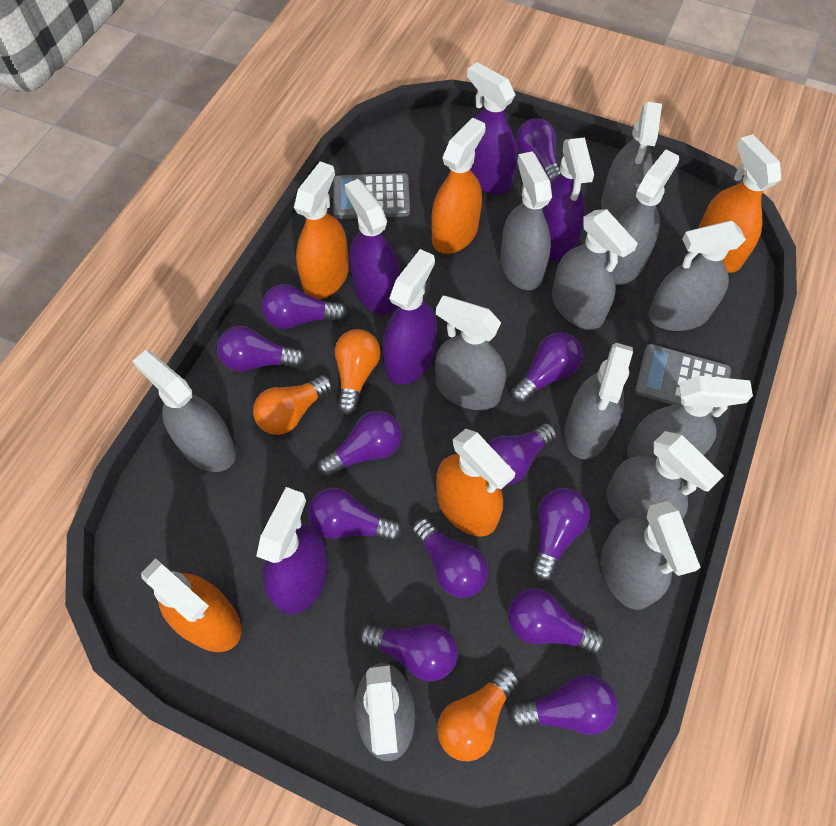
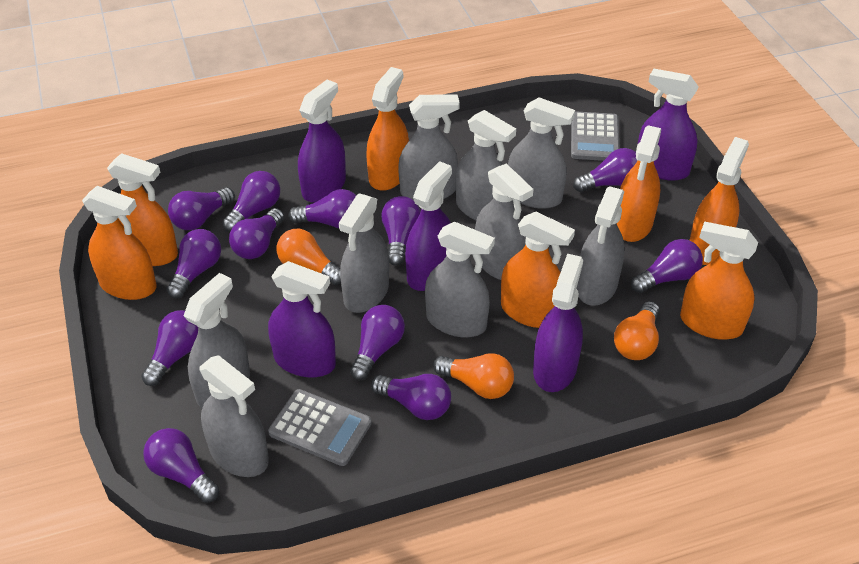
grey spray bottle: 12 -> 9
orange spray bottle: 5 -> 7

